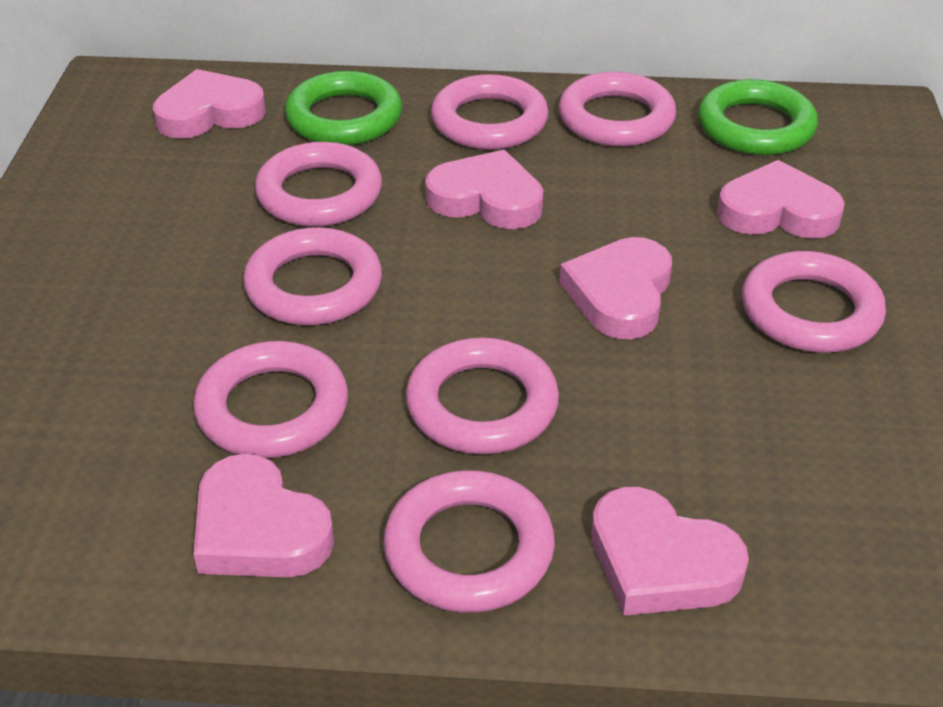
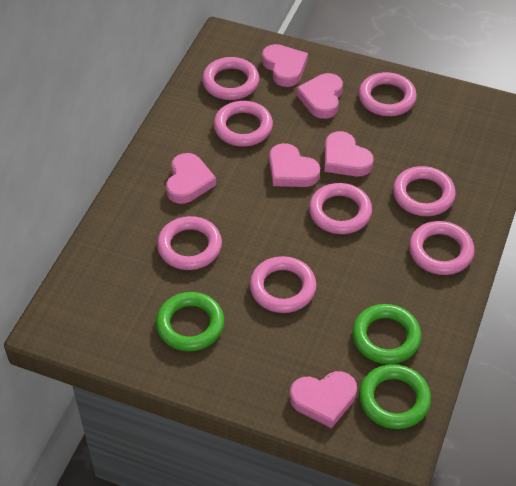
green ring: 2 -> 3

